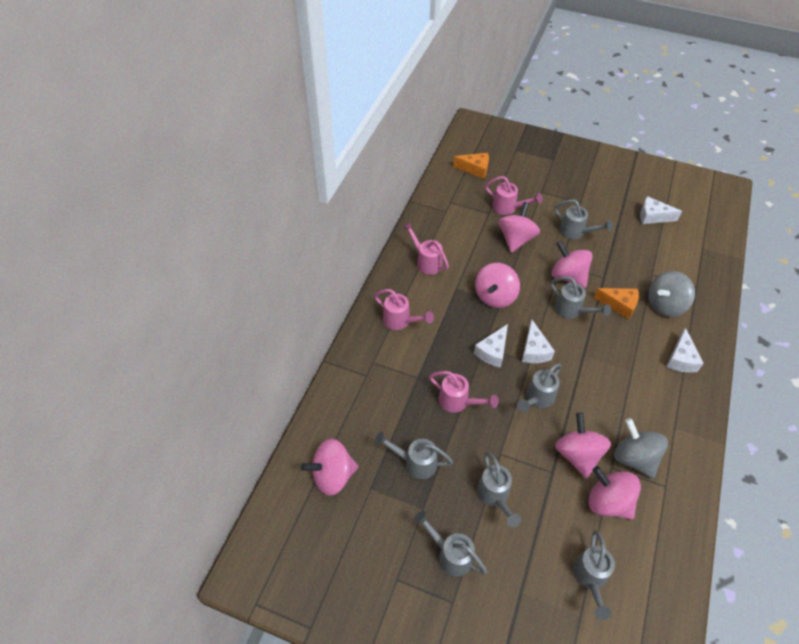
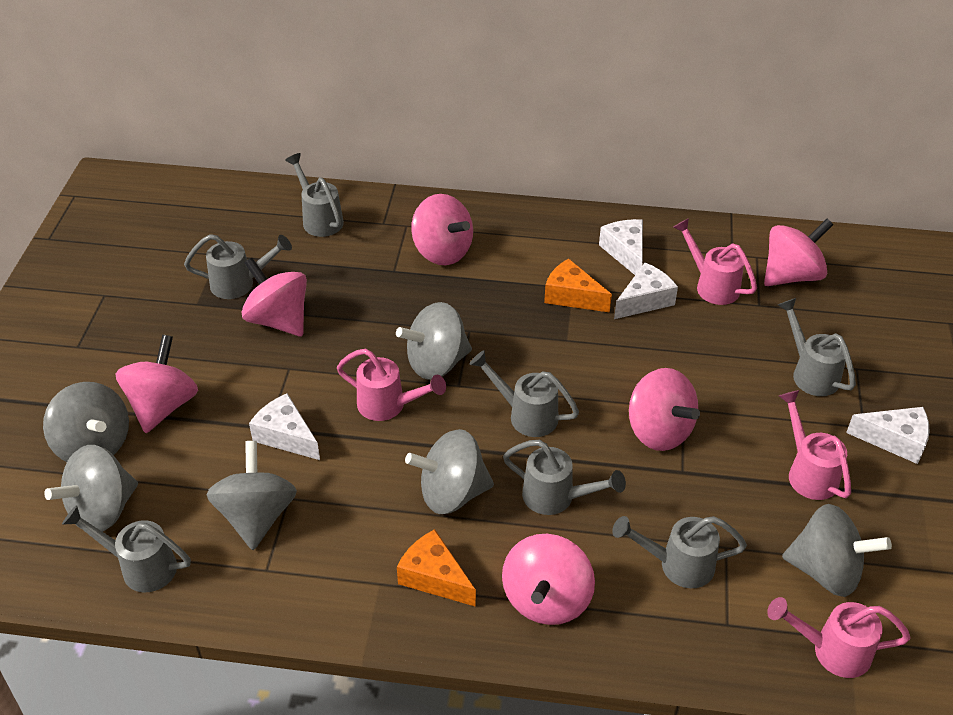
grey spinning top: 2 -> 6

